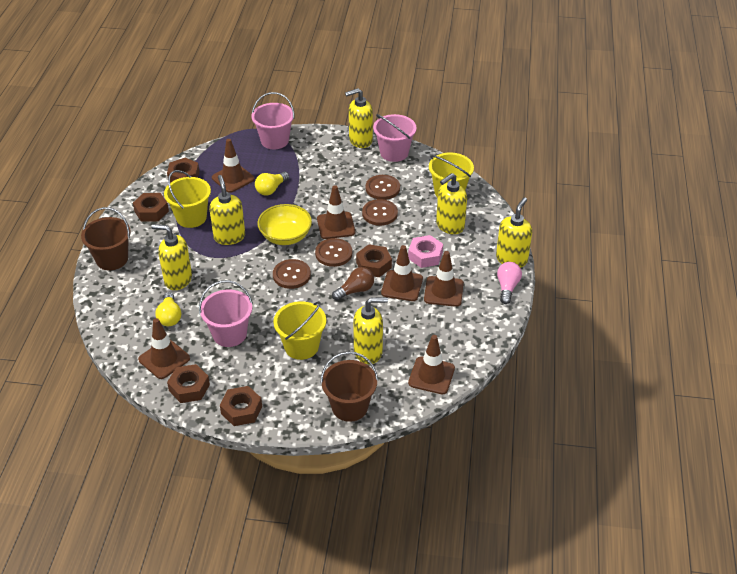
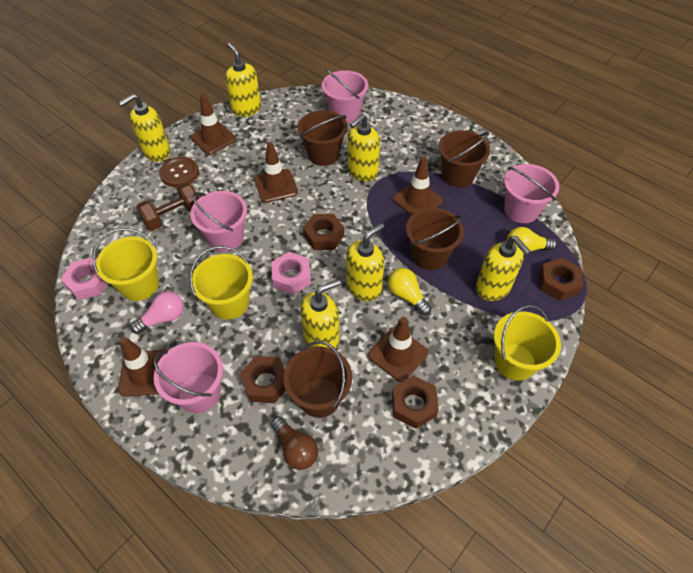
brown bucket: 2 -> 4
brown button: 4 -> 1
brown dumbbell: 0 -> 1
brown nut: 5 -> 4
brown traffic cone: 6 -> 5
pink bucket: 3 -> 4
pink nut: 1 -> 2
yellow bowl: 1 -> 0

